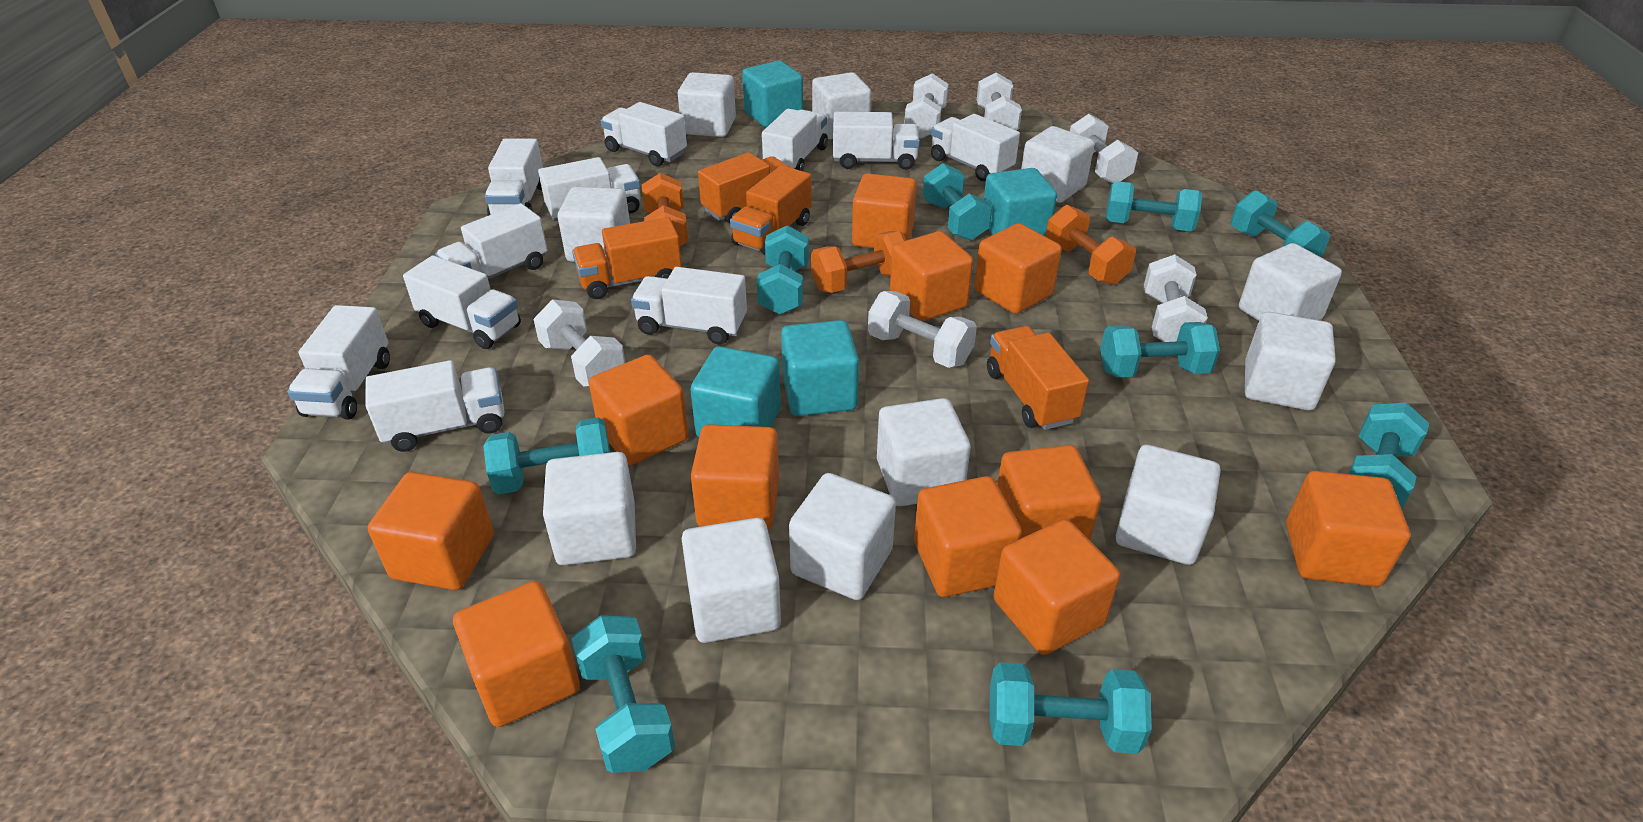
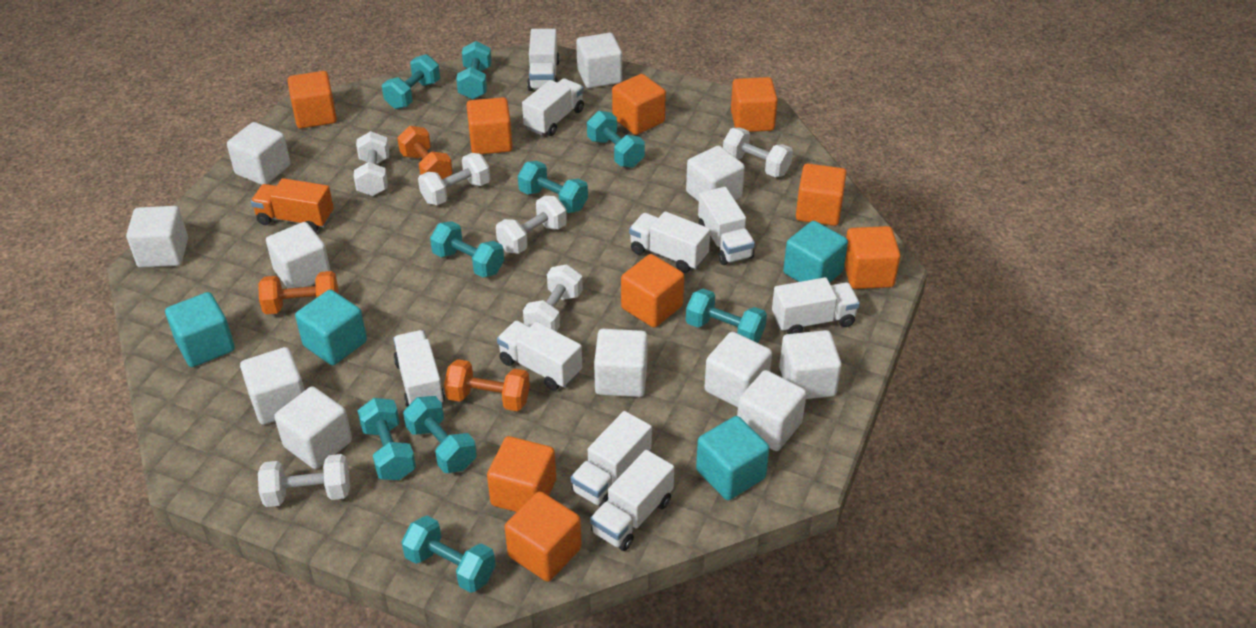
orange cube: 11 -> 9
orange truck: 4 -> 1
white truck: 11 -> 9

